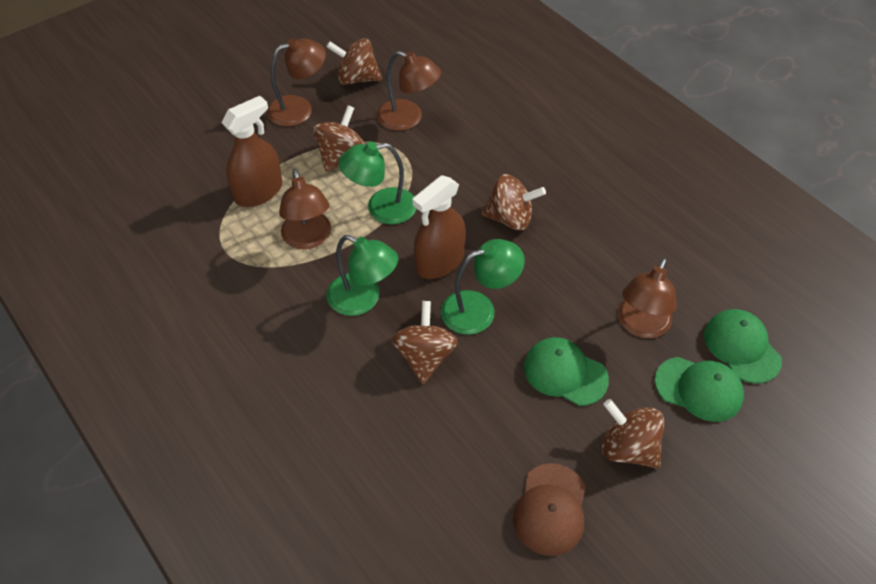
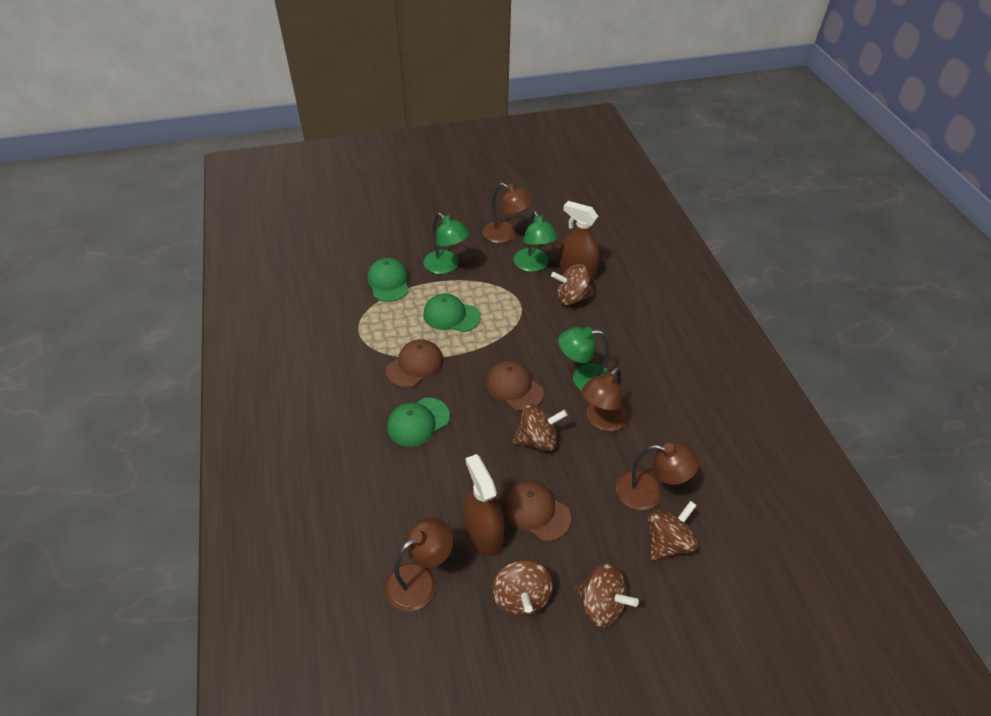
brown cap: 1 -> 3

